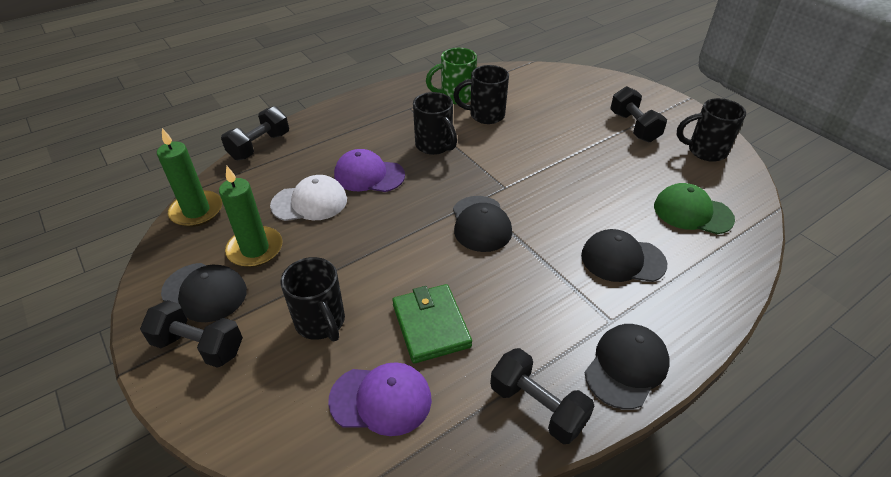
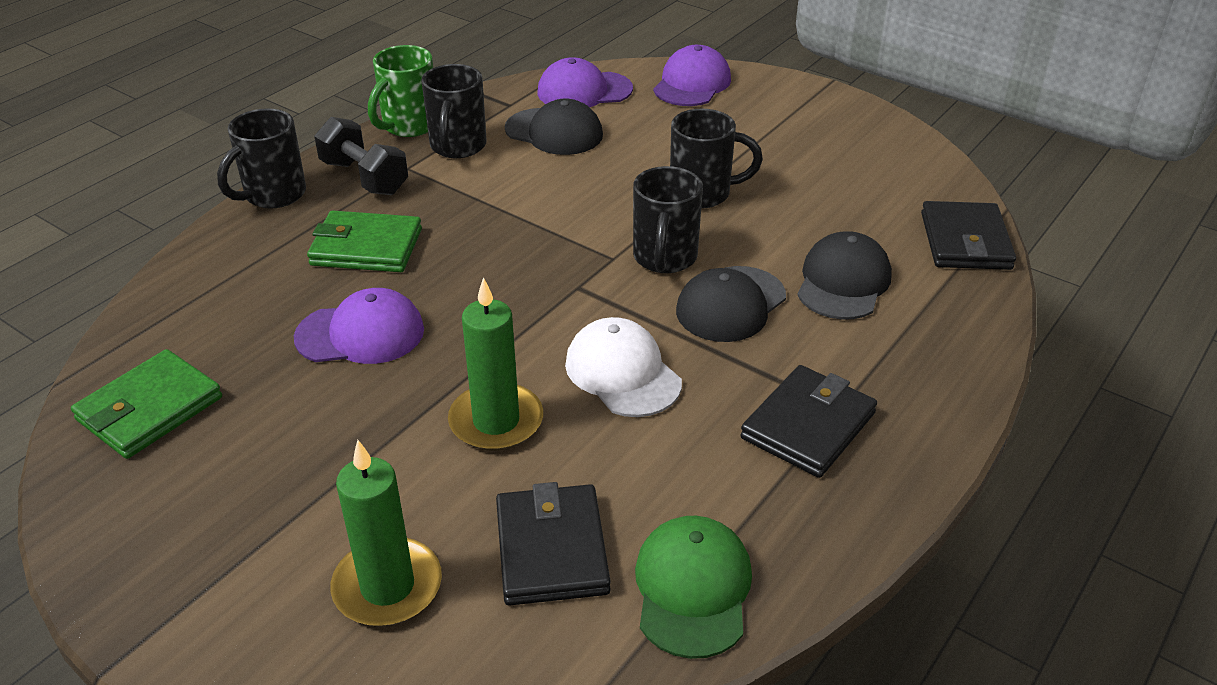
black cap: 4 -> 3
black dumbbell: 4 -> 1
black wallet: 0 -> 3
green wallet: 1 -> 2
purple cap: 2 -> 3

